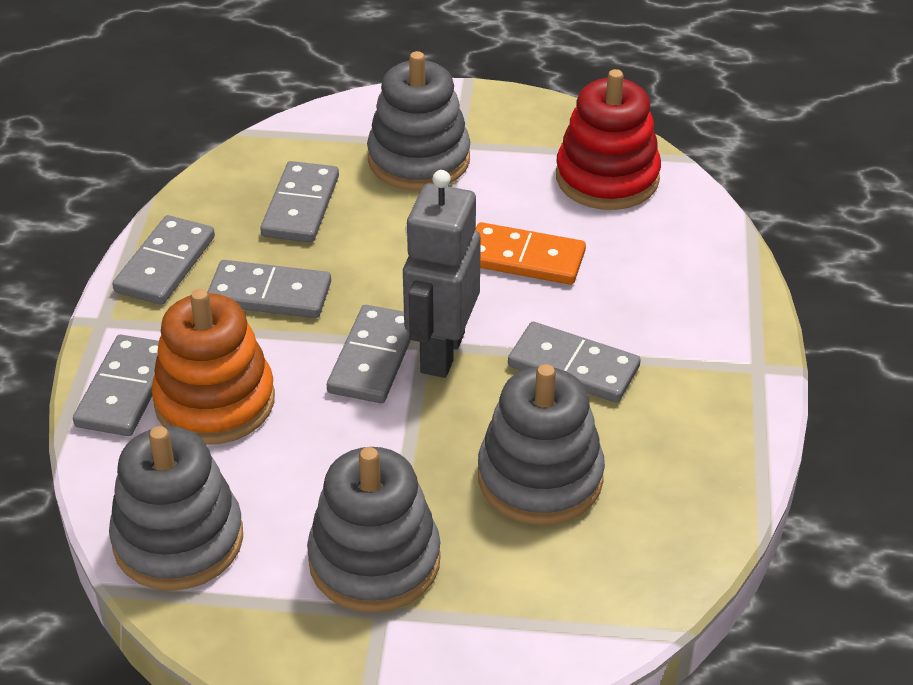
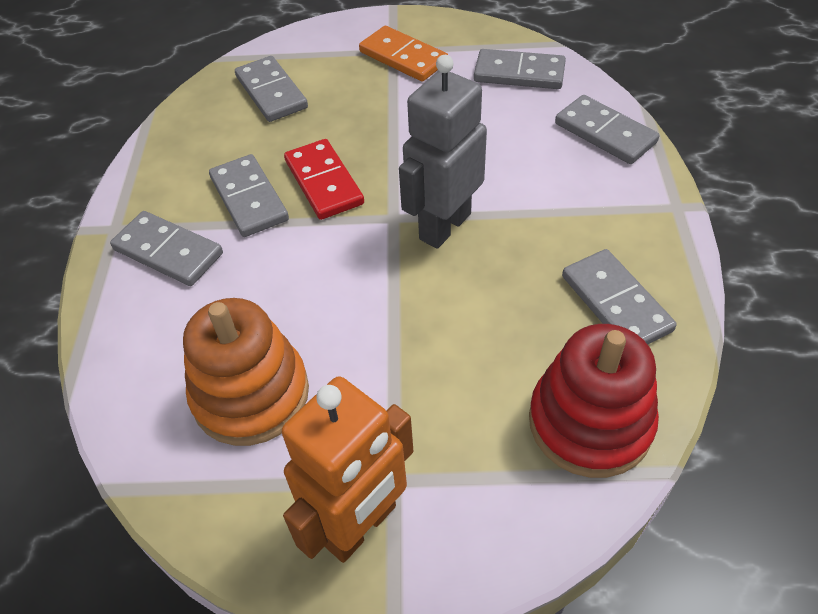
grey stacking toy: 4 -> 0
orange robot: 0 -> 1
red domino: 0 -> 1

